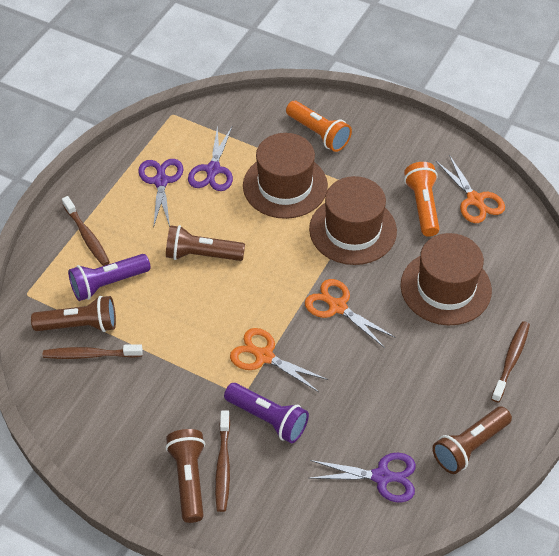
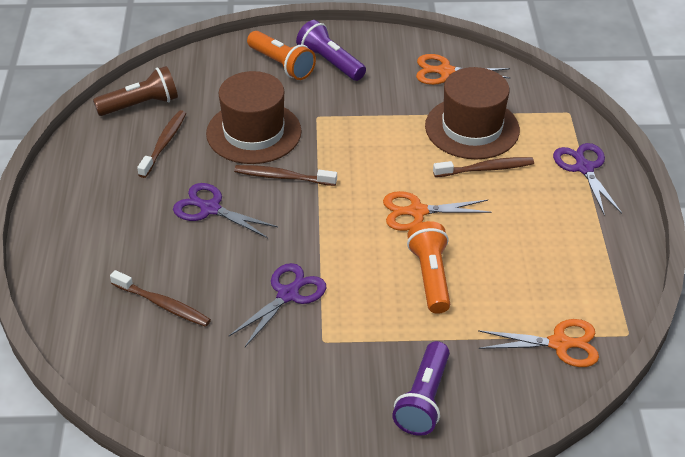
brown flashlight: 4 -> 1
brown hat: 3 -> 2

